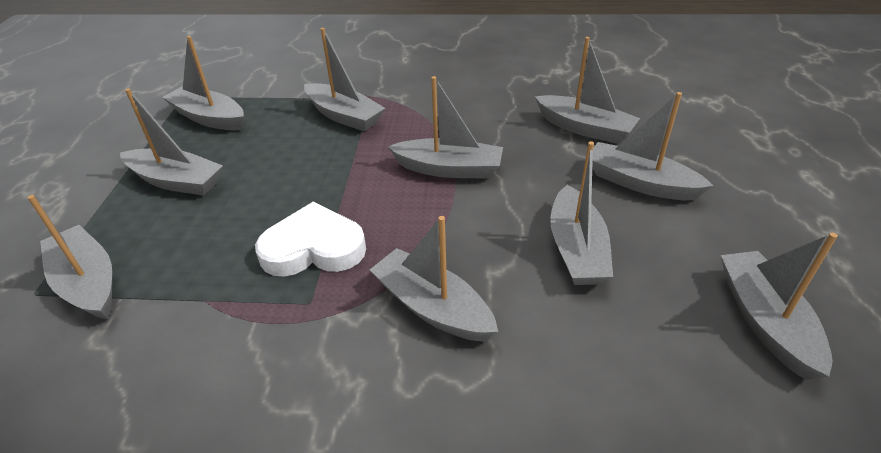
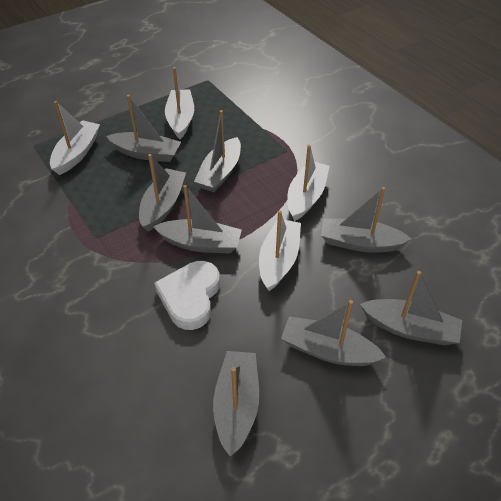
grey boat: 10 -> 8
white boat: 0 -> 4

